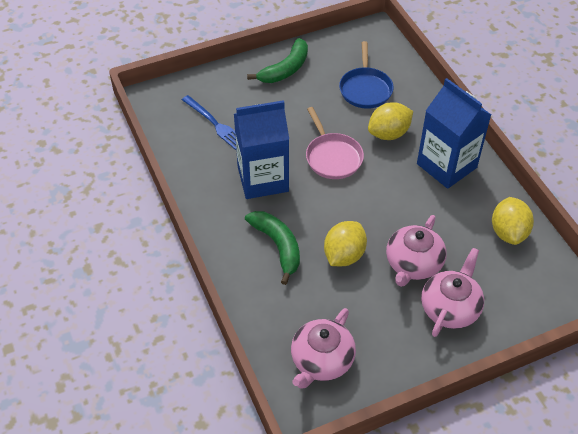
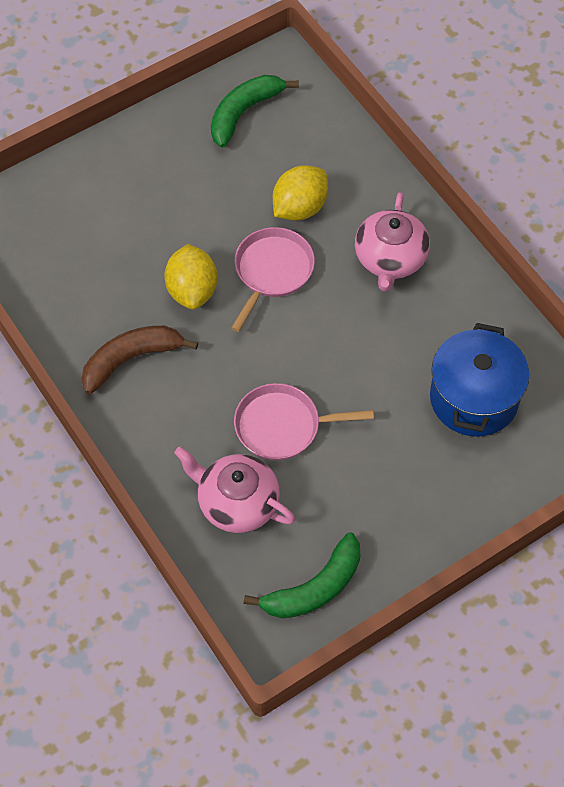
blue carton: 2 -> 0
blue fork: 1 -> 0
blue pan: 1 -> 0
blue pot: 0 -> 1
brown banana: 0 -> 1
pink pan: 1 -> 2
pink teapot: 3 -> 2
yellow lemon: 3 -> 2

